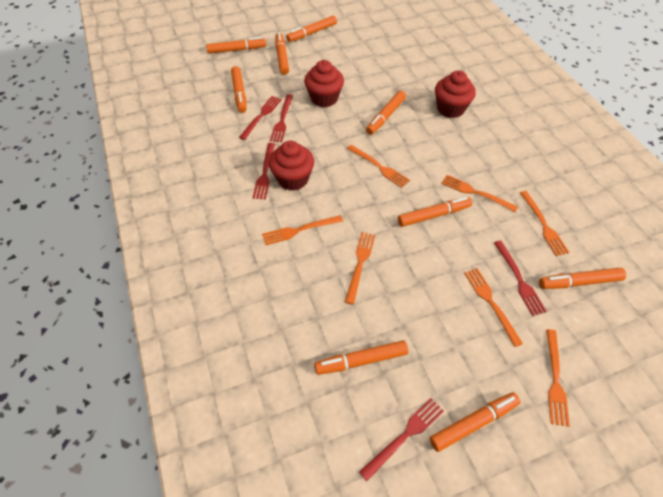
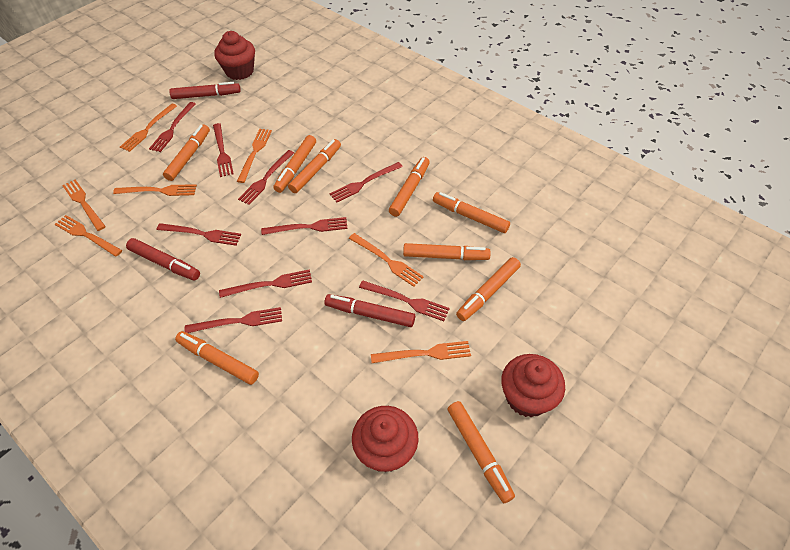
red fork: 5 -> 9
red marker: 0 -> 3

